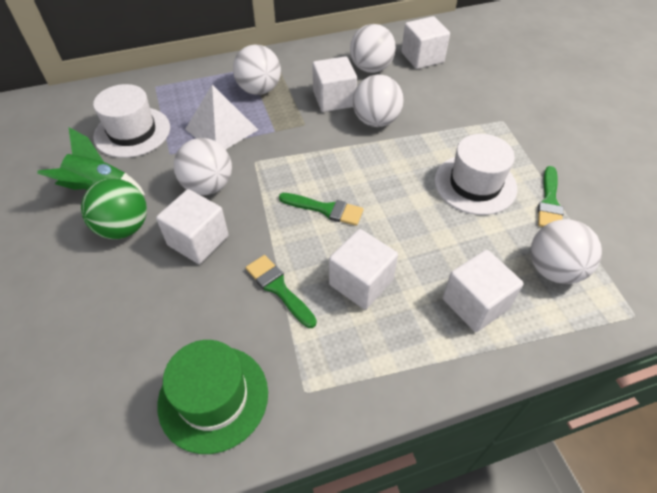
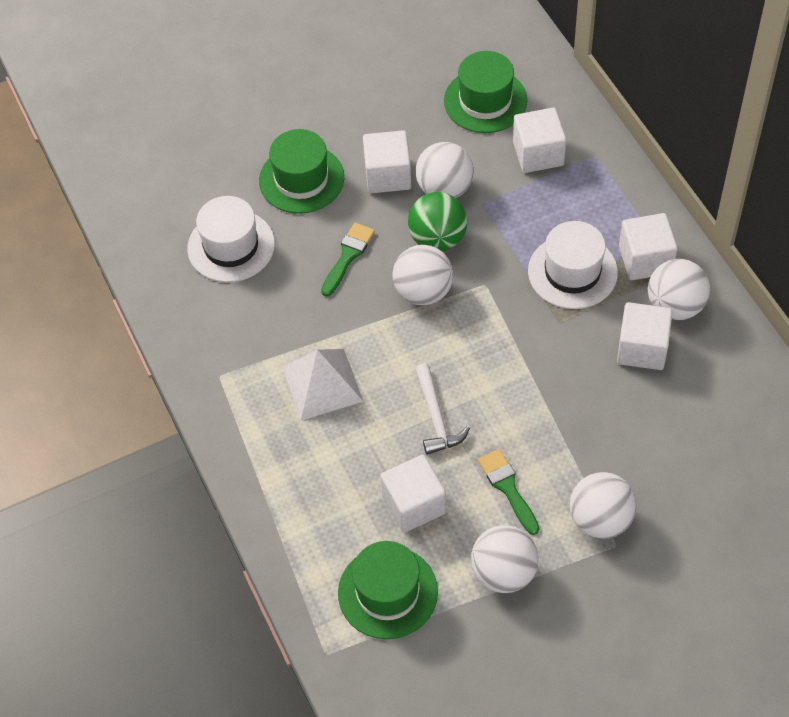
green brush: 3 -> 2
green hat: 1 -> 3
green rocket: 1 -> 0
white hammer: 0 -> 1

